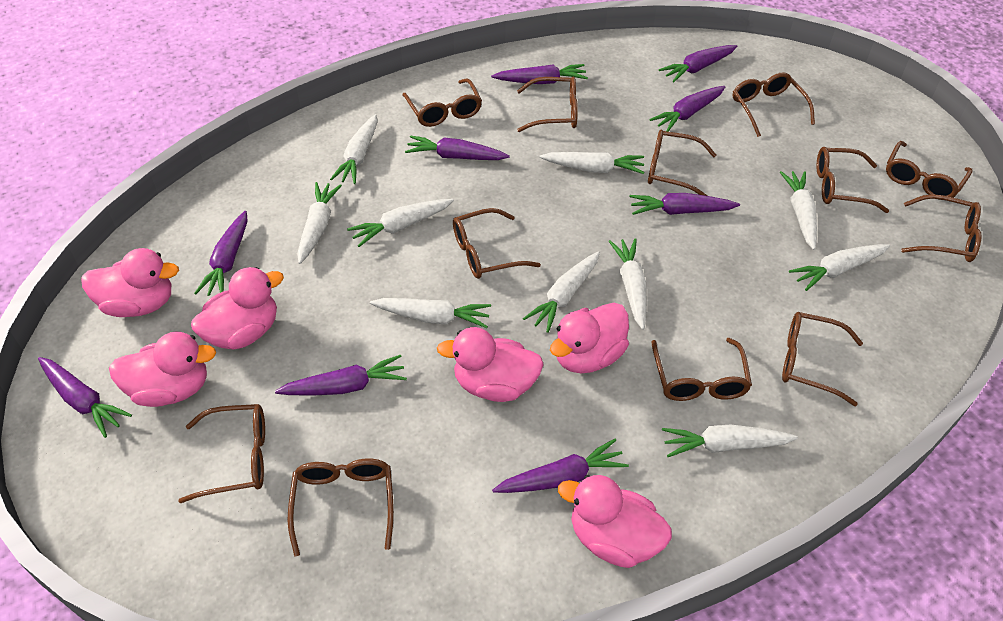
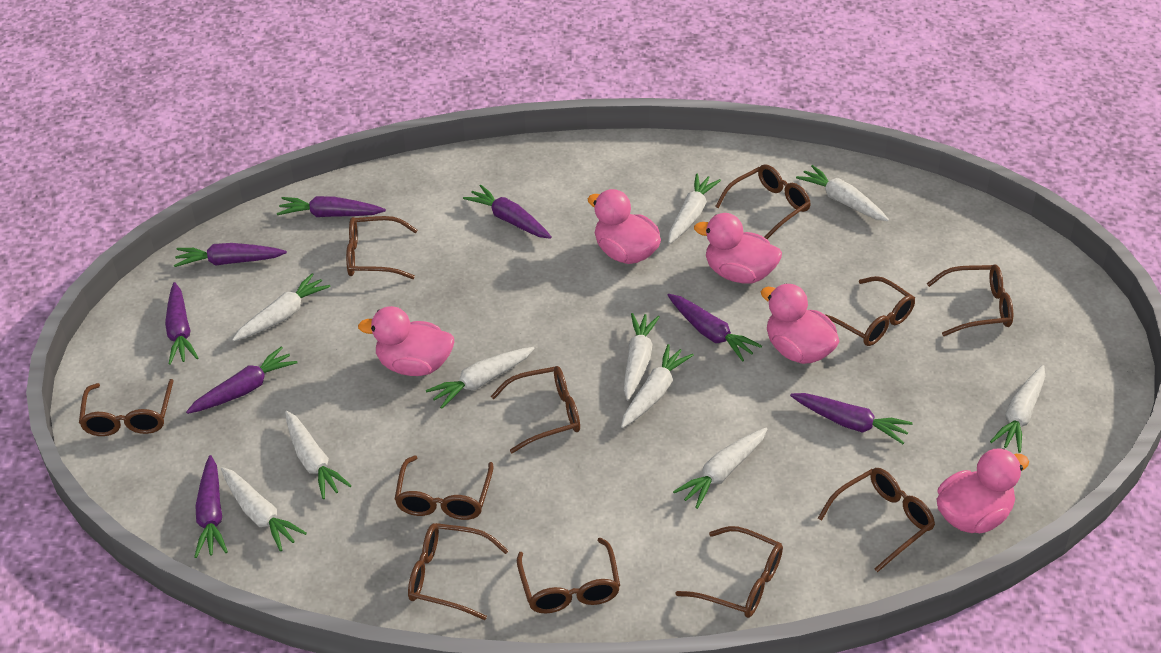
brown glasses: 12 -> 11
pink duck: 6 -> 5
purple carrot: 9 -> 8

